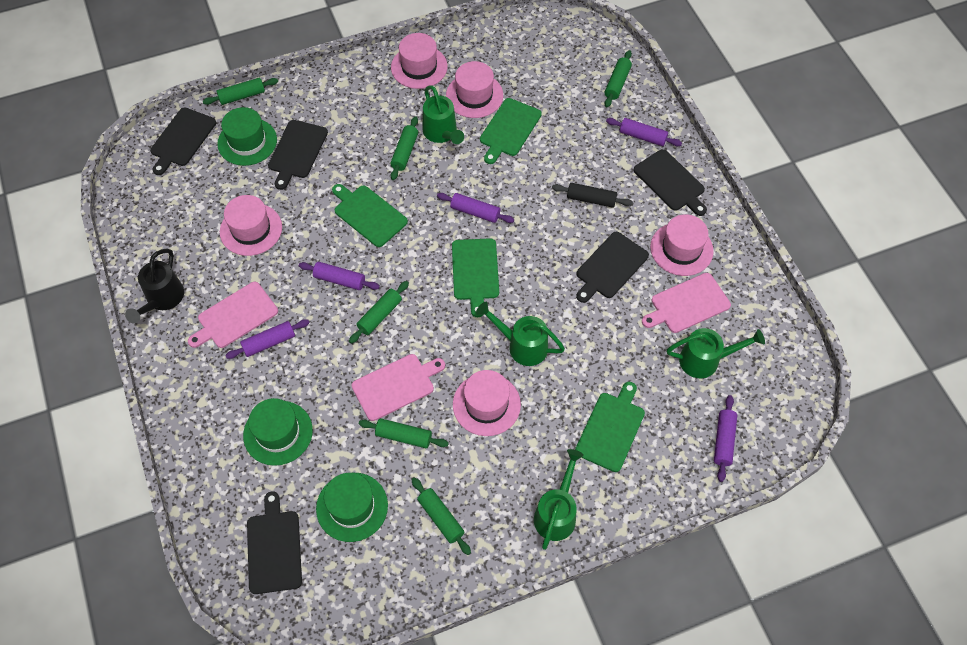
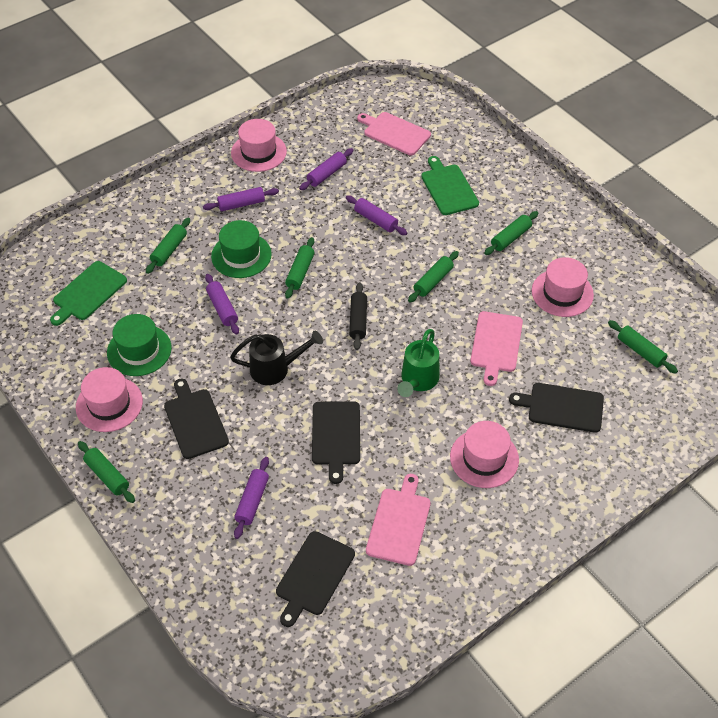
black cutting board: 5 -> 4
green cutting board: 4 -> 2
green hat: 3 -> 2
green watering can: 4 -> 1
pink hat: 5 -> 4

